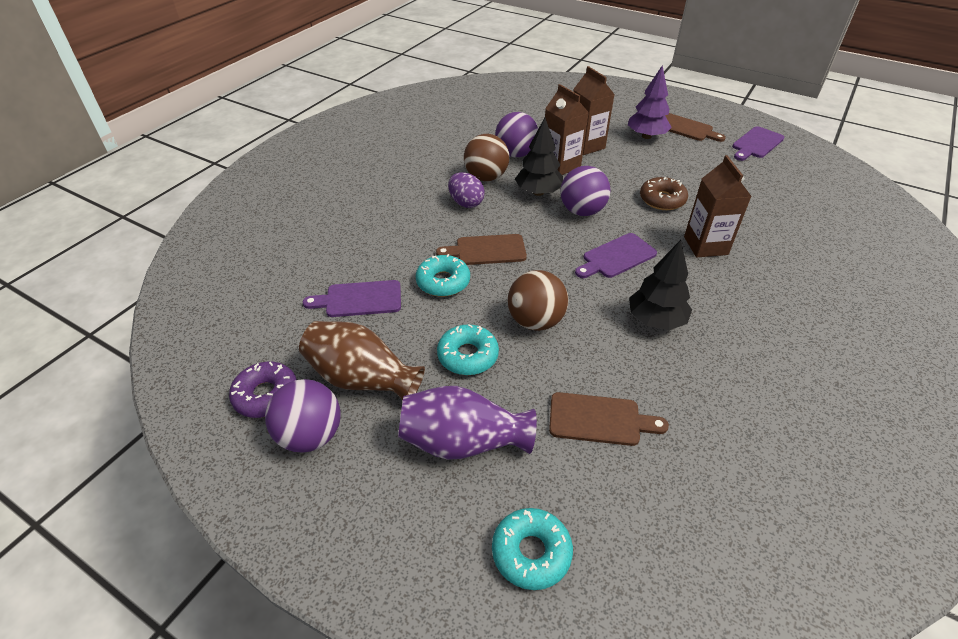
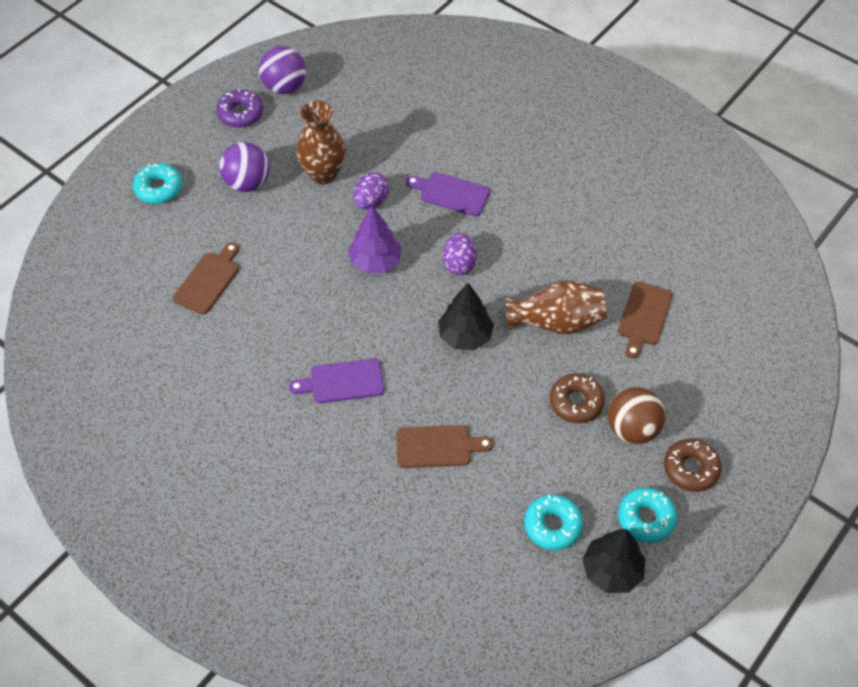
brown ball: 2 -> 1
brown carton: 3 -> 0
brown donut: 1 -> 2
brown vase: 1 -> 2
purple ball: 3 -> 2
purple cutting board: 3 -> 2
purple egg: 1 -> 2
purple vase: 1 -> 0

